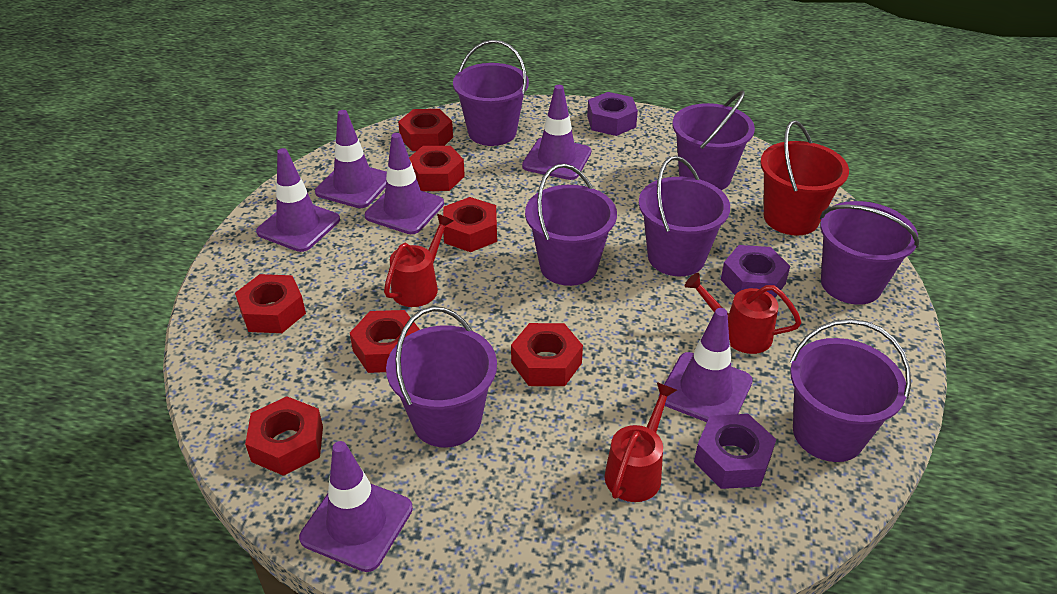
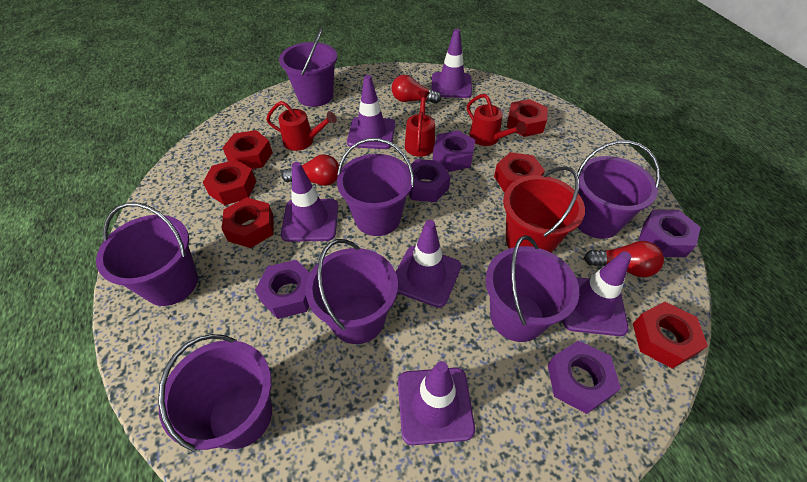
purple nut: 3 -> 5
red light bulb: 0 -> 3
red nut: 7 -> 6

